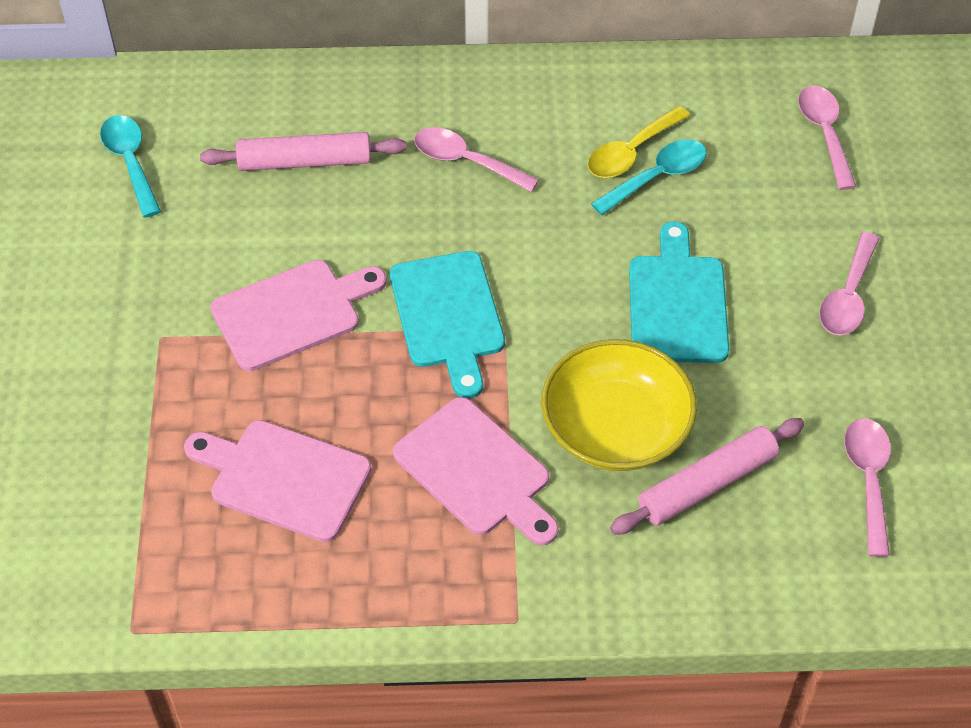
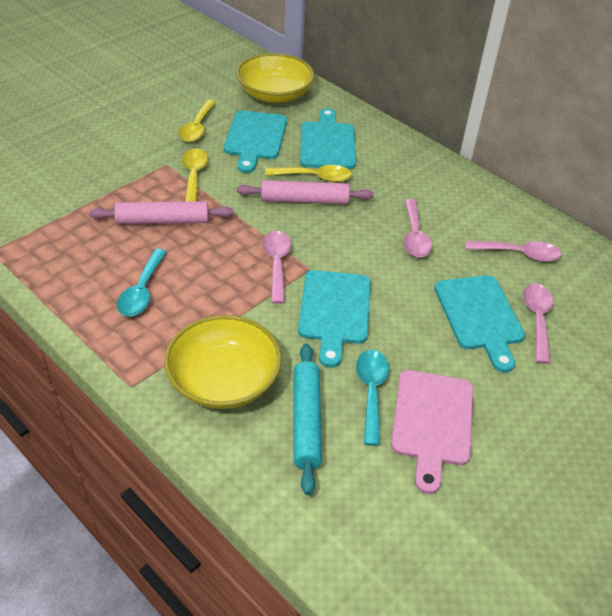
pink cutting board: 3 -> 1
turquoise cutting board: 2 -> 4
turquoise rolling pin: 0 -> 1
yellow bowl: 1 -> 2
yellow spoon: 1 -> 3

